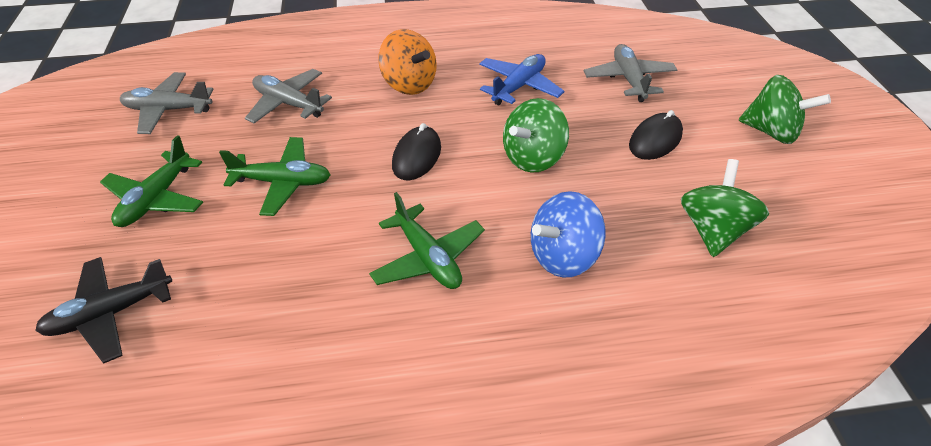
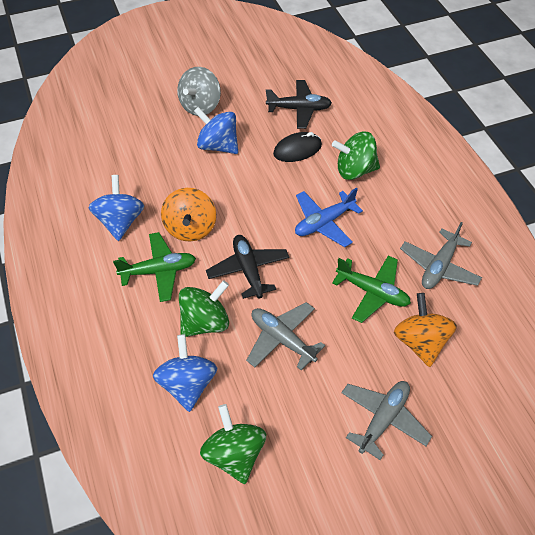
black mouse: 2 -> 1
black plane: 1 -> 2
blue spinning top: 1 -> 3
green plane: 3 -> 2
grey spinning top: 0 -> 1
orange spinning top: 1 -> 2

